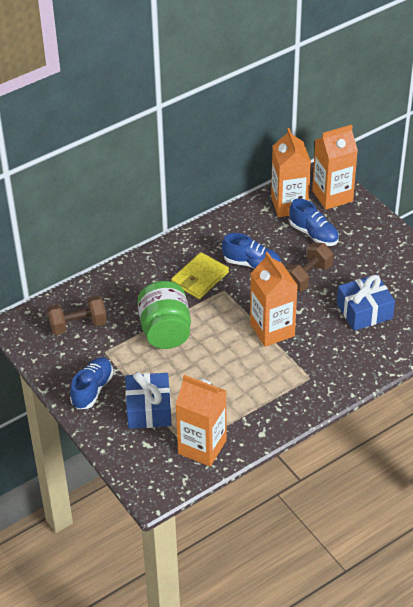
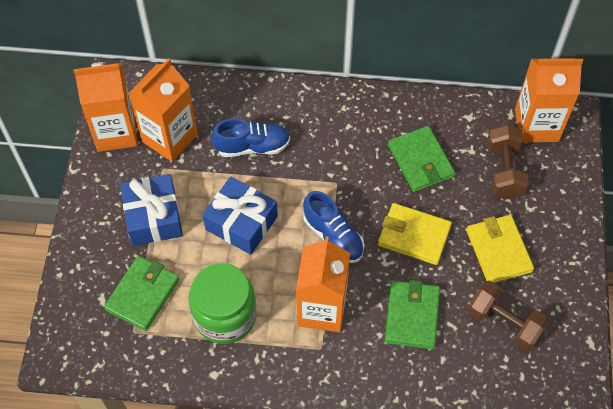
blue shoe: 3 -> 2
green wallet: 0 -> 3
yellow wallet: 1 -> 2

